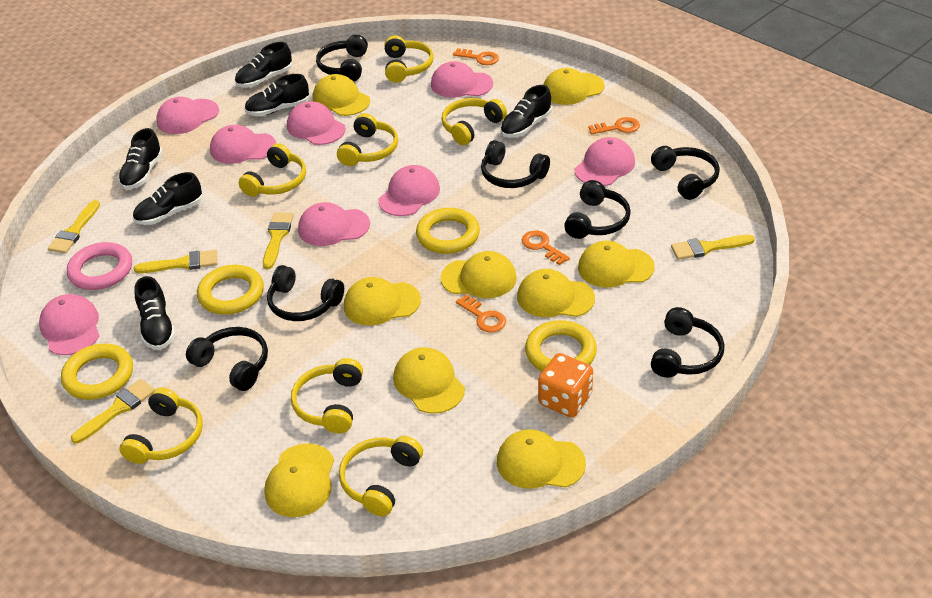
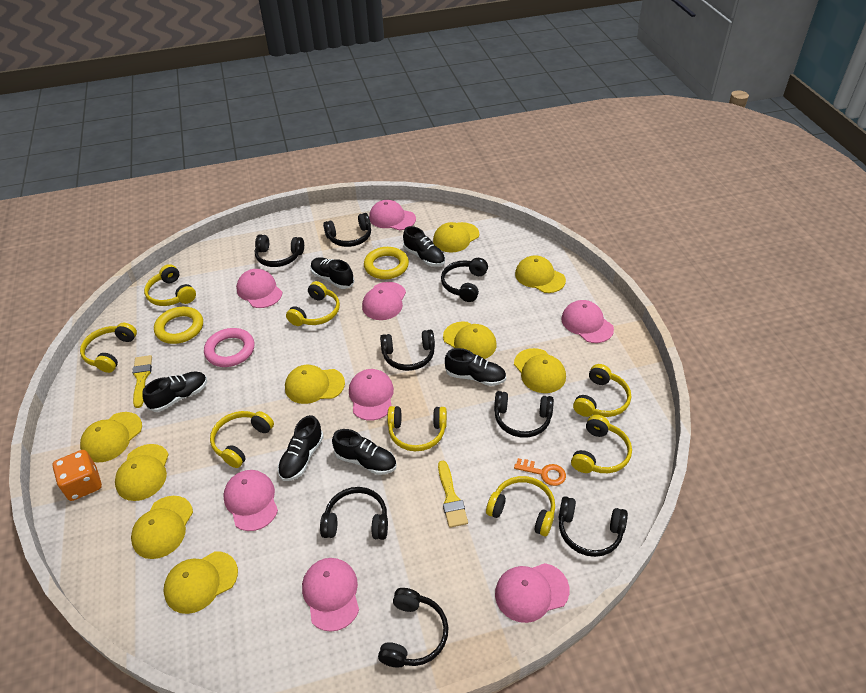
black headphones: 7 -> 8
orange key: 4 -> 1
yellow brush: 5 -> 2
yellow headphones: 7 -> 8
yellow ring: 4 -> 2

